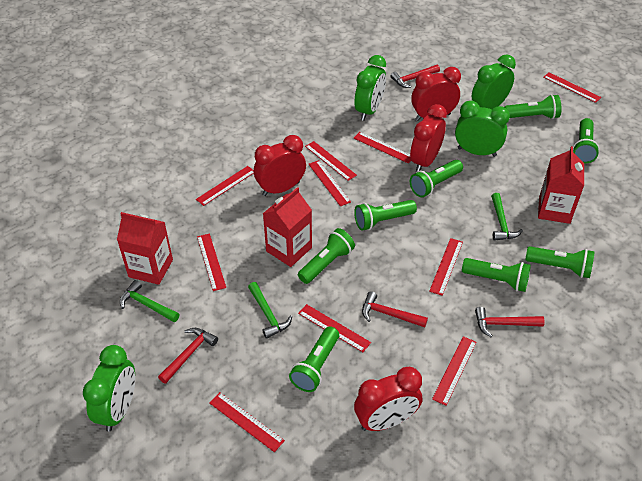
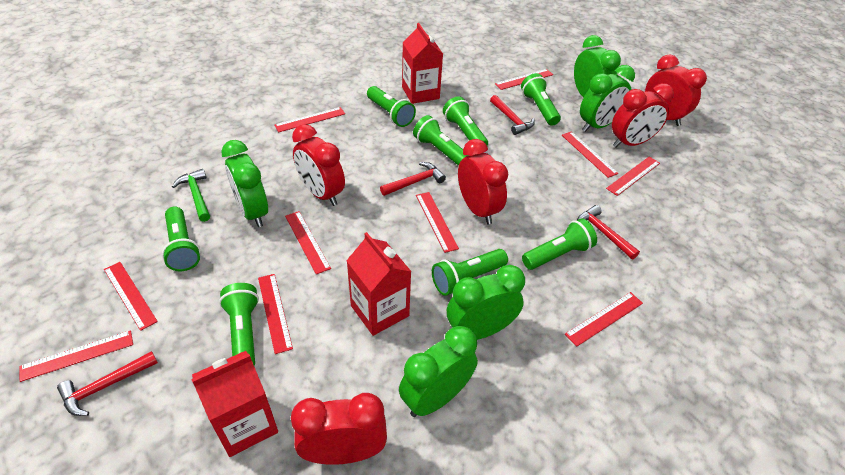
green clock: 4 -> 5
green hammer: 3 -> 1
red clock: 4 -> 5

